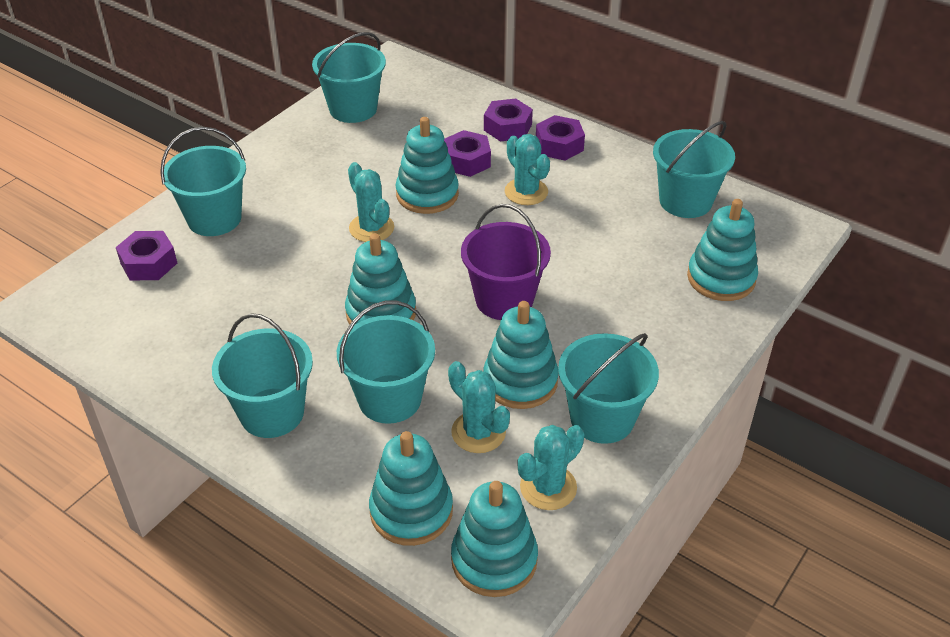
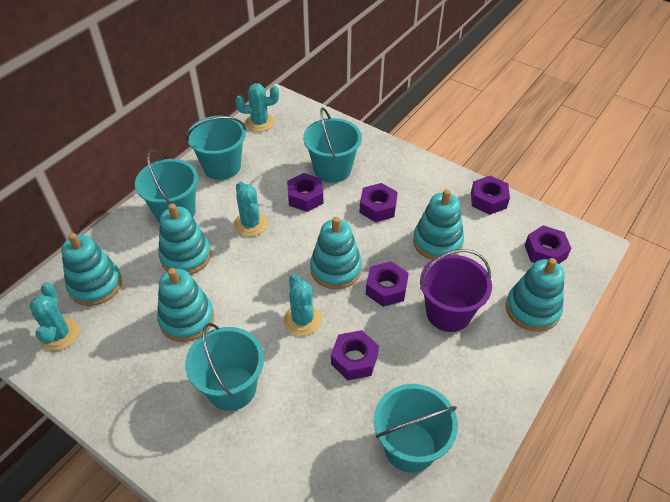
purple nut: 4 -> 6
turquoise bucket: 6 -> 5

